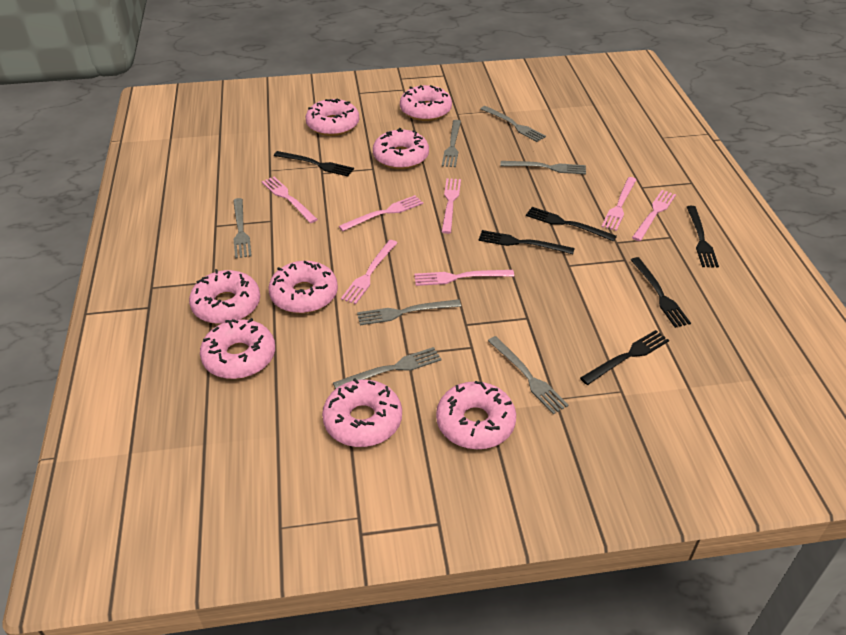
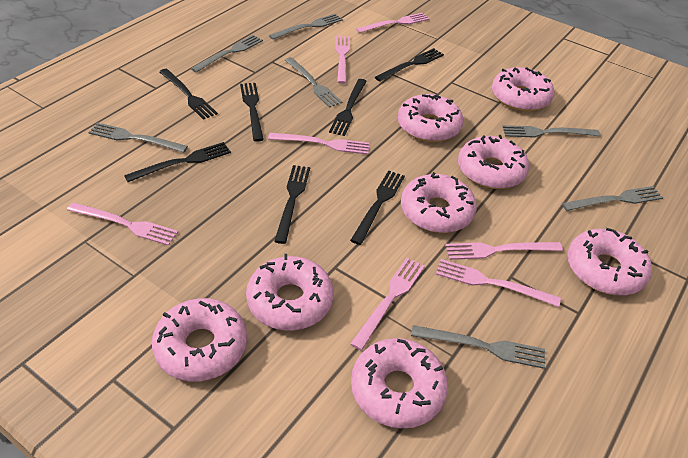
black fork: 6 -> 7

